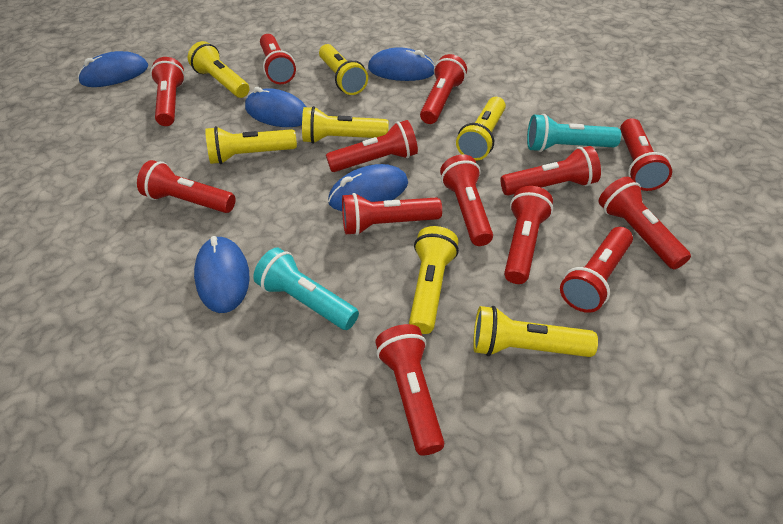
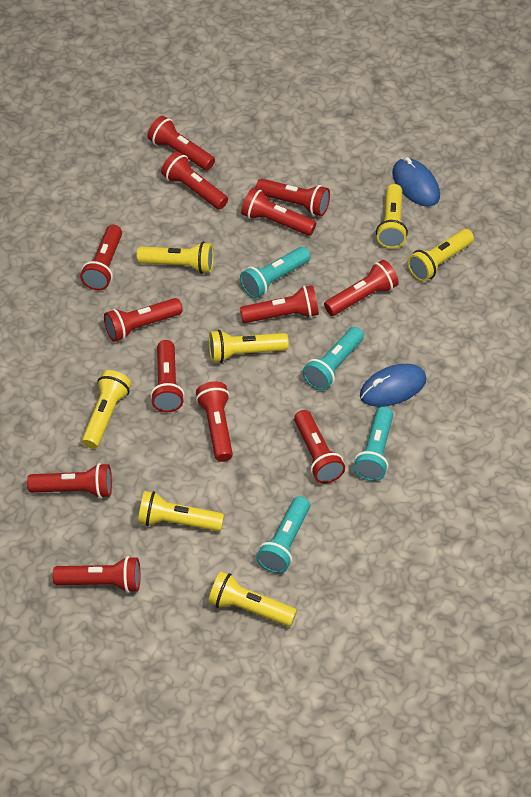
blue mouse: 5 -> 2
turquoise flashlight: 2 -> 4

